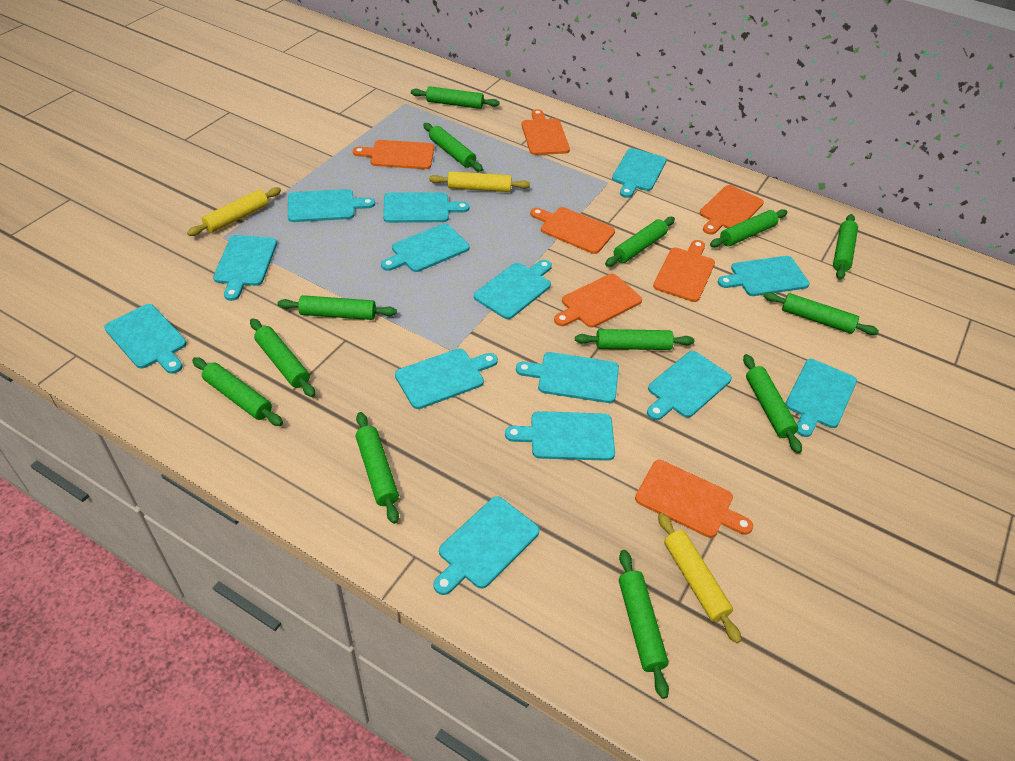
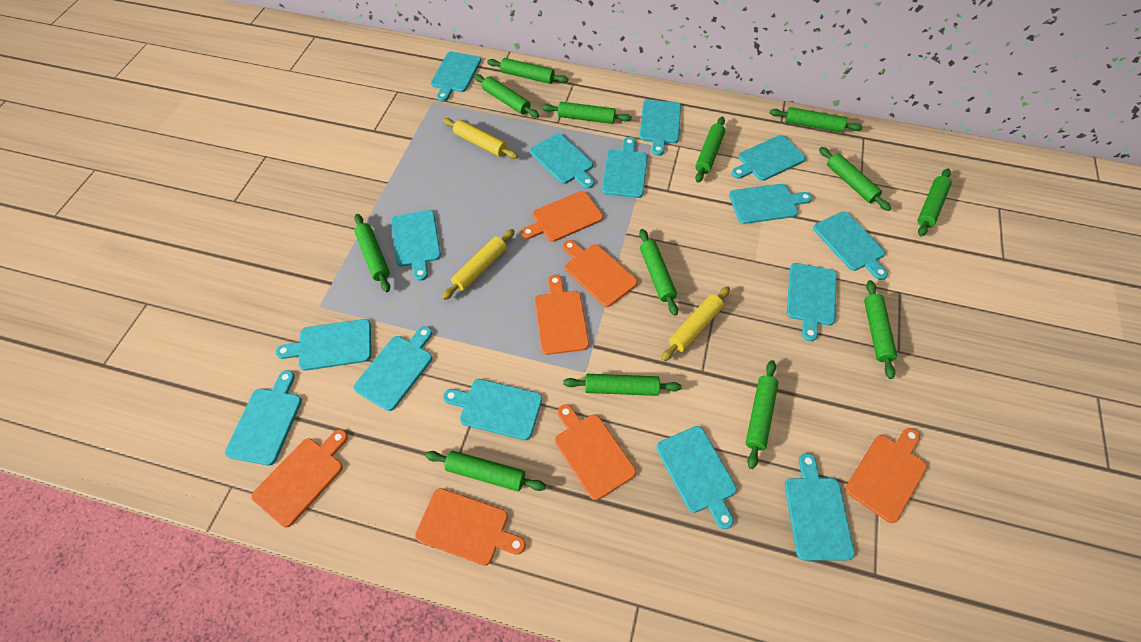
turquoise cutting board: 14 -> 15

